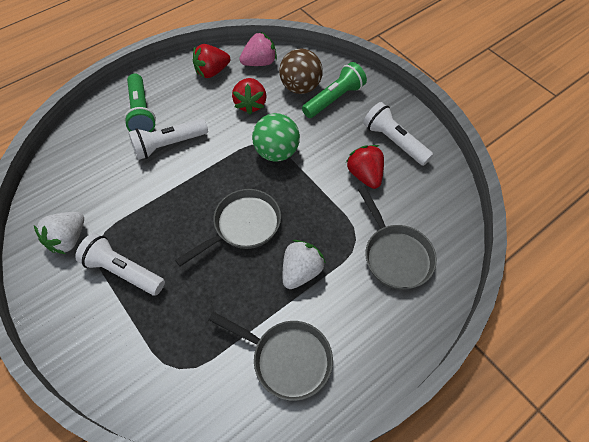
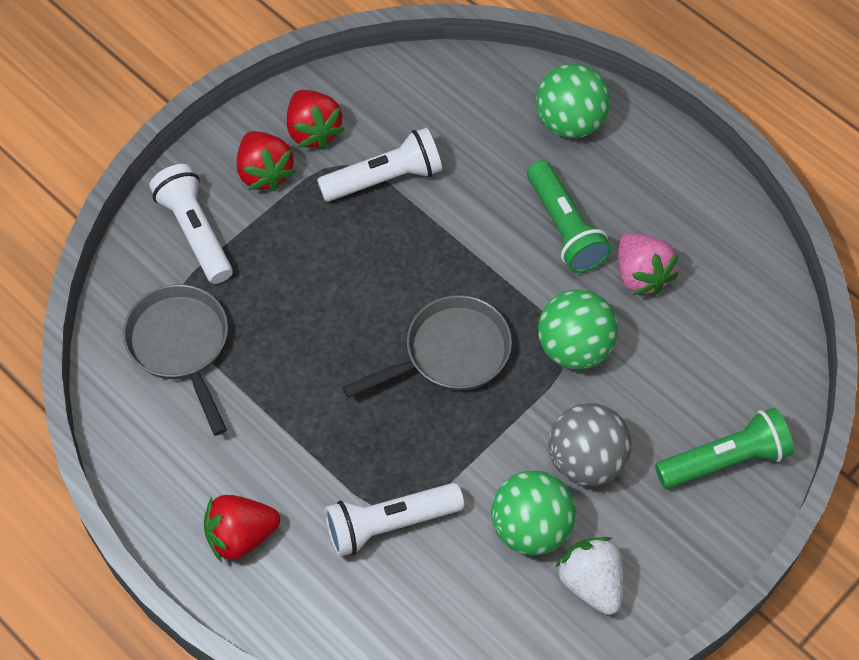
brown ball: 1 -> 0
green ball: 1 -> 3
grey ball: 0 -> 1
grey pan: 3 -> 2
white strawberry: 2 -> 1

